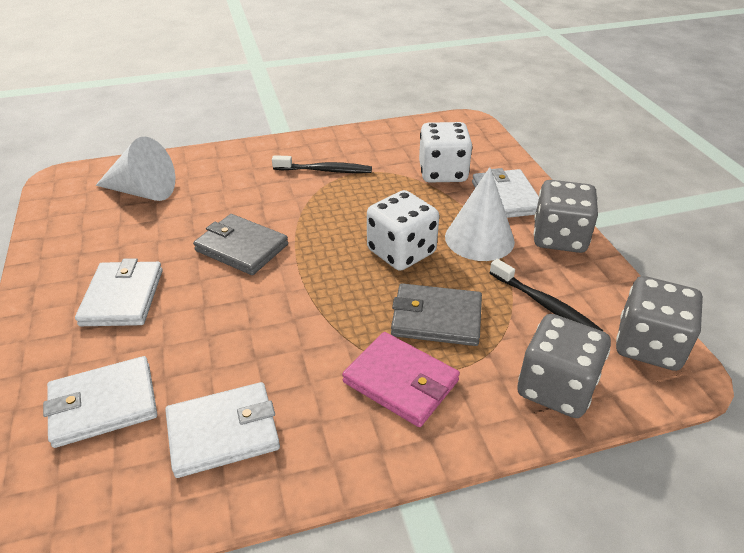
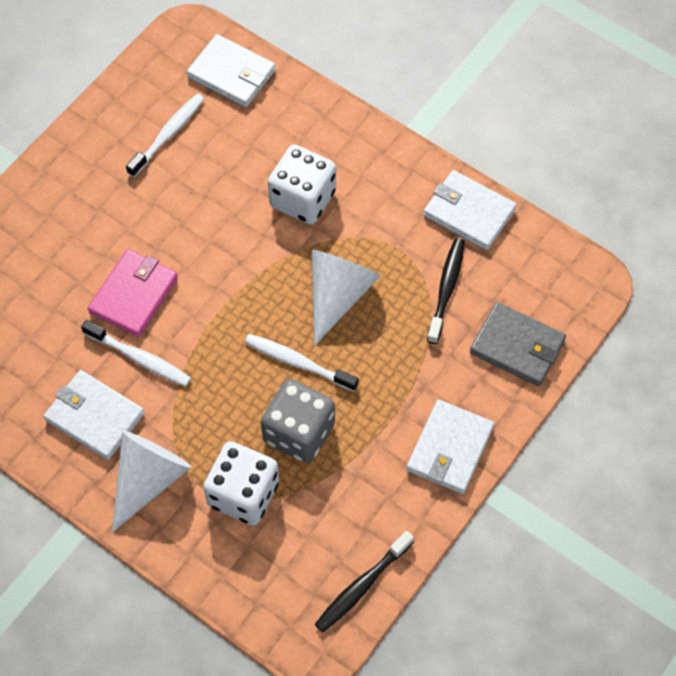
grey dice: 3 -> 1
grey wallet: 2 -> 1
white toothbrush: 0 -> 3

